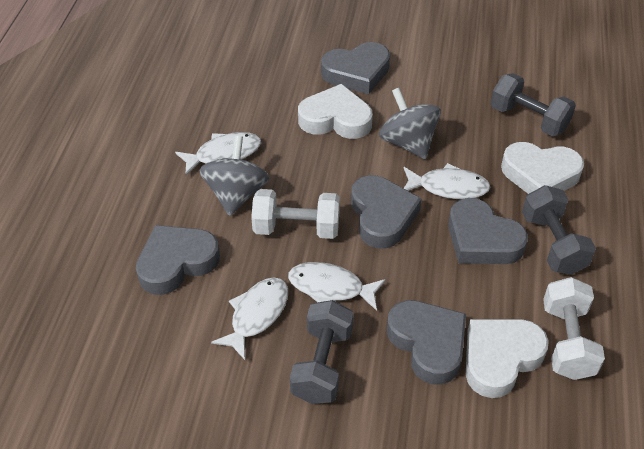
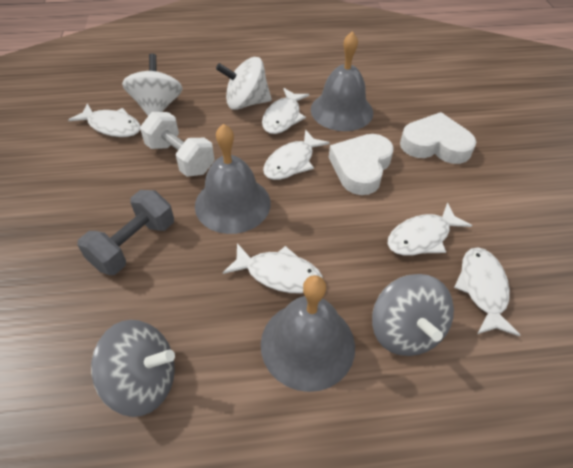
grey bell: 0 -> 3
grey dumbbell: 3 -> 1
grey heart: 5 -> 0
white dumbbell: 2 -> 1
white fish: 4 -> 6
white heart: 3 -> 2
white spinning top: 0 -> 2

